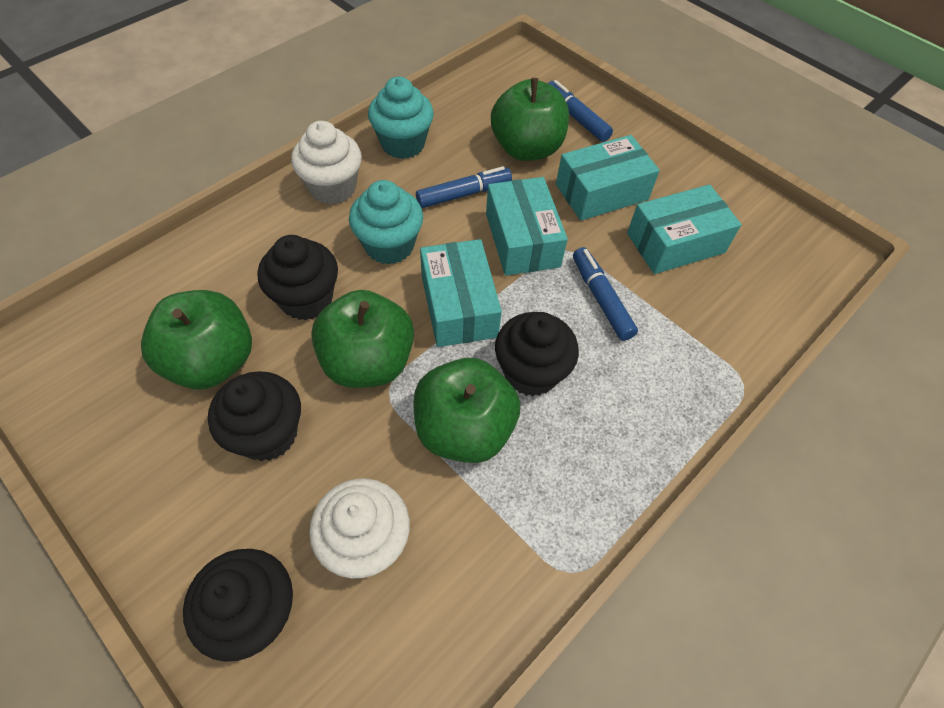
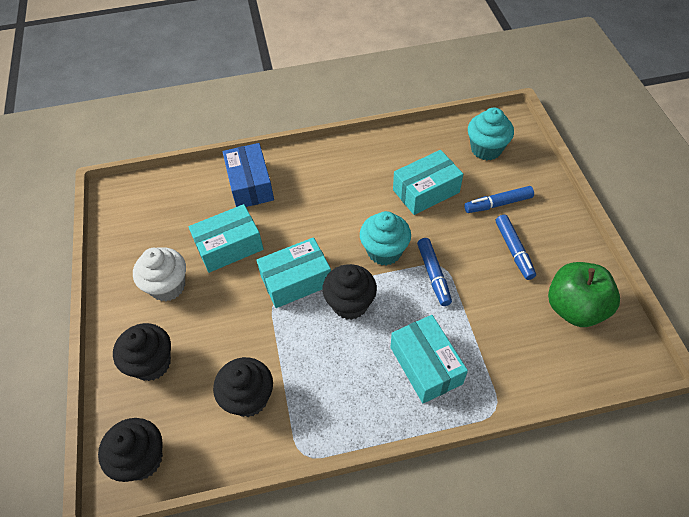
blue box: 0 -> 1
green apple: 4 -> 1
white cupcake: 2 -> 1

